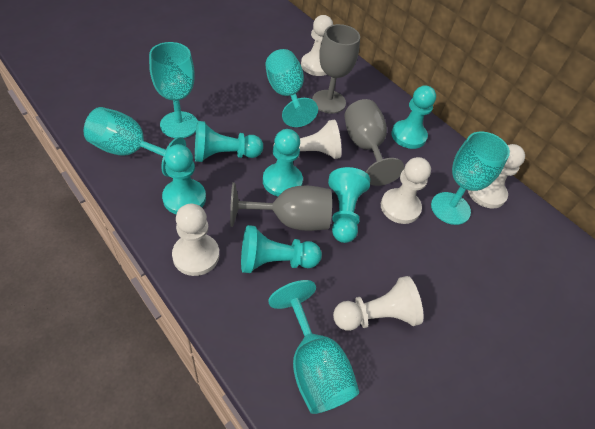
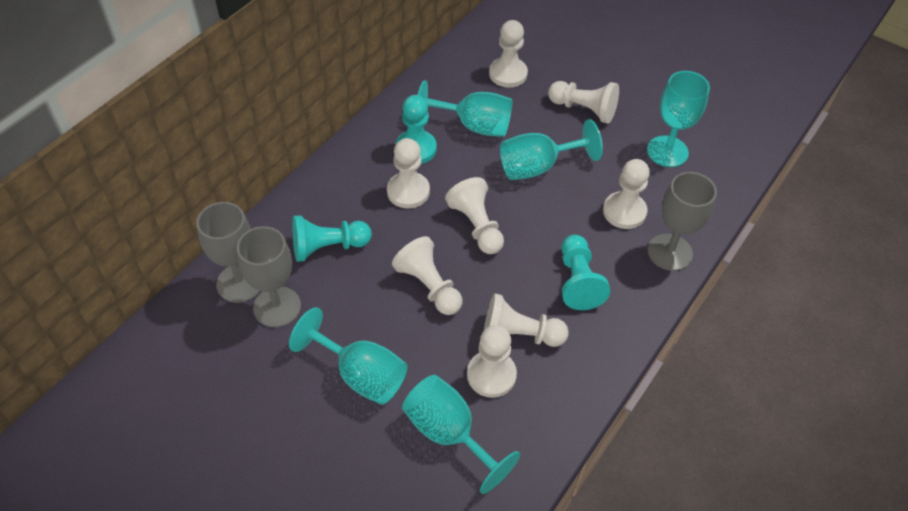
turquoise pawn: 6 -> 3
white pawn: 6 -> 8

